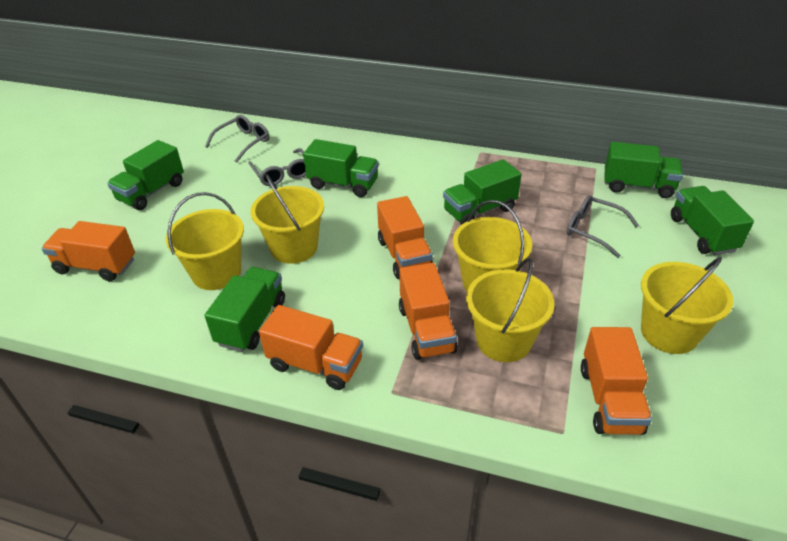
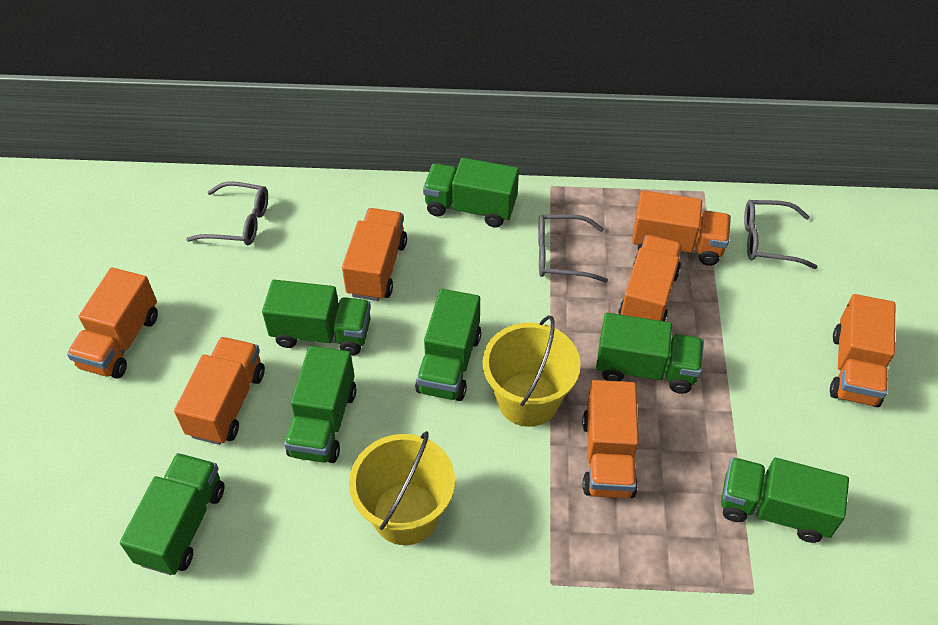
green truck: 6 -> 7
orange truck: 5 -> 7
yellow bucket: 5 -> 2

